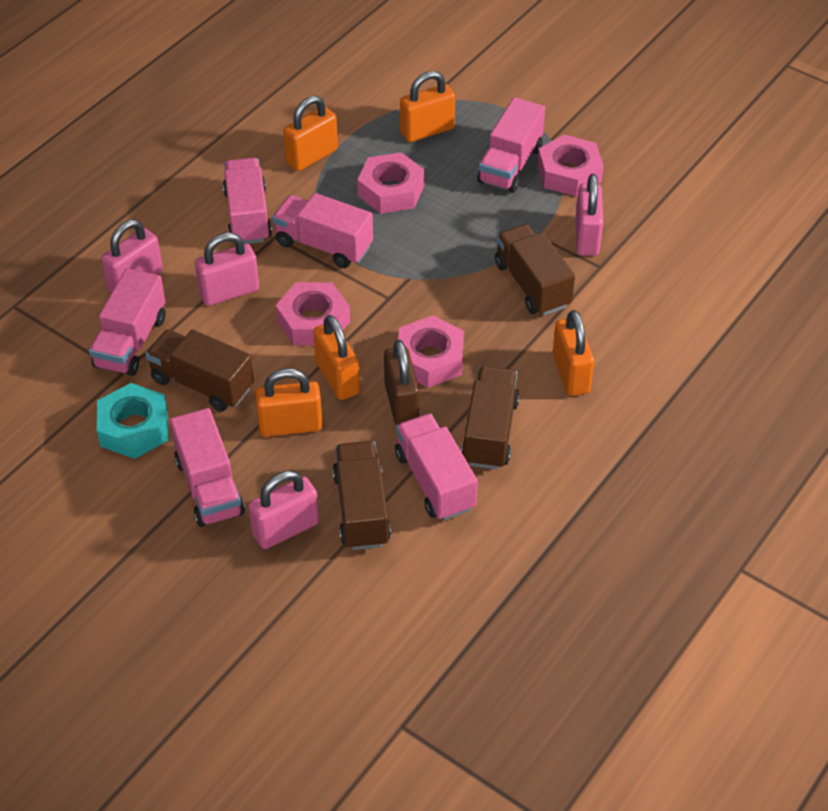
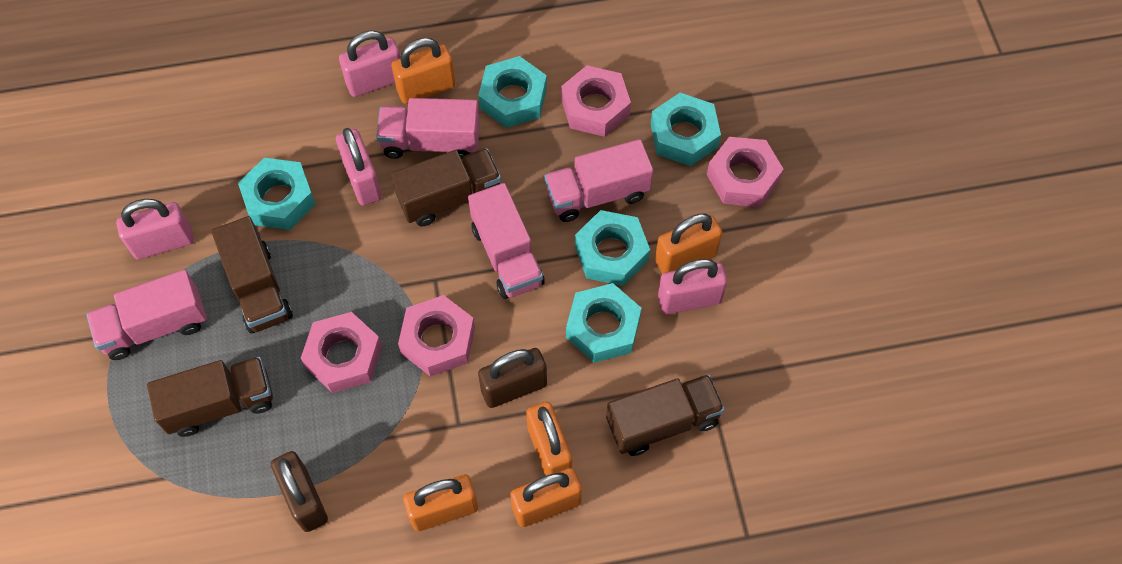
brown padlock: 1 -> 2
pink truck: 6 -> 4
turquoise nut: 1 -> 5

